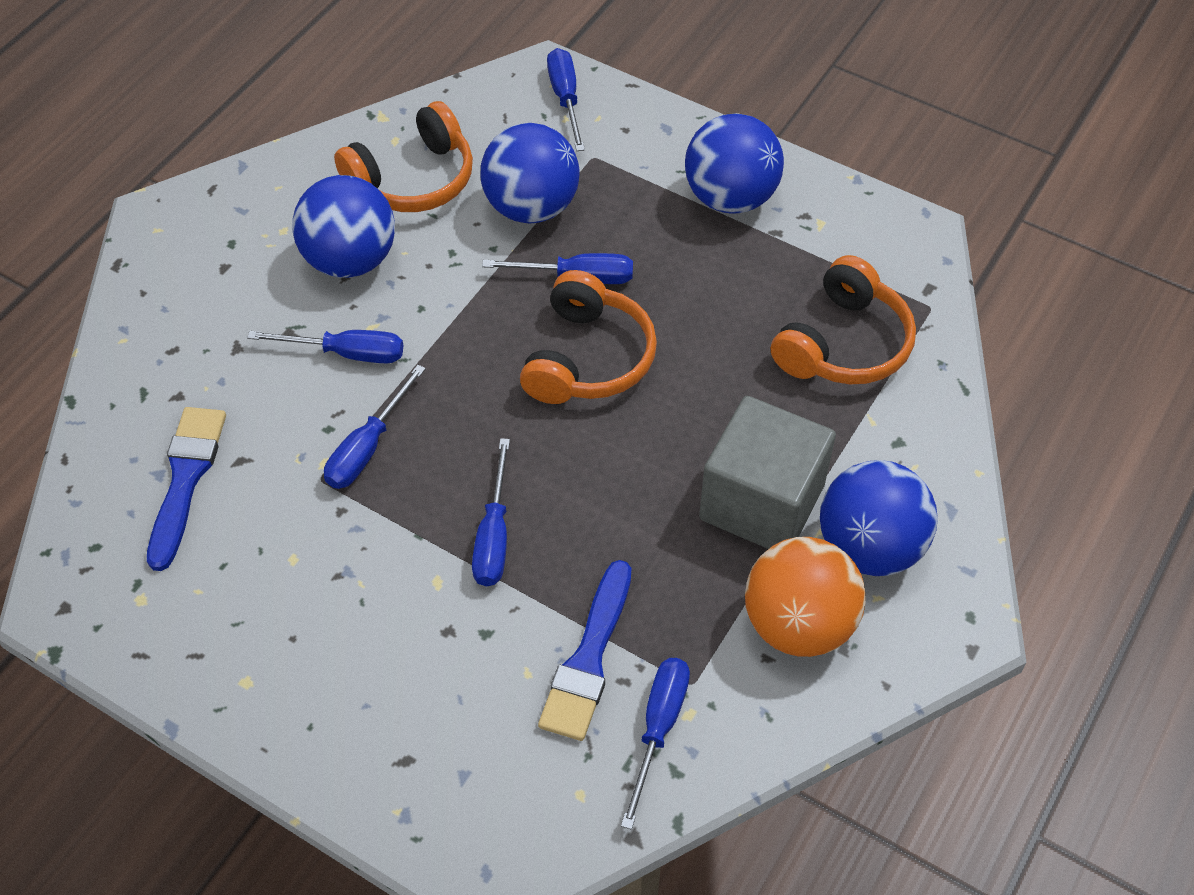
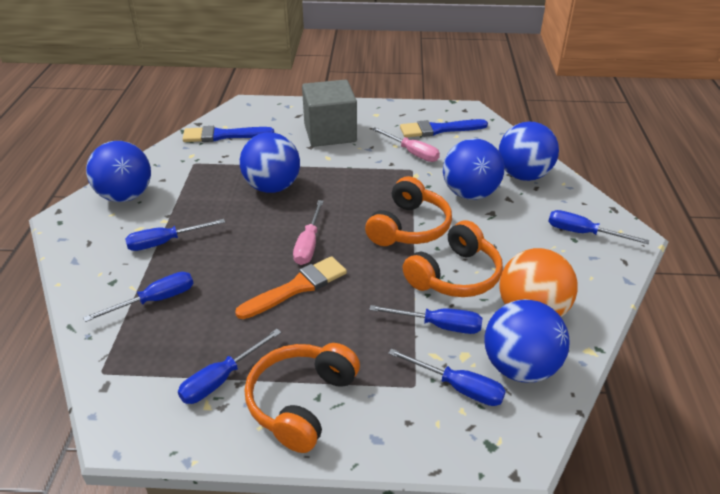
blue ball: 4 -> 5
orange brush: 0 -> 1
pink screwdriver: 0 -> 2

